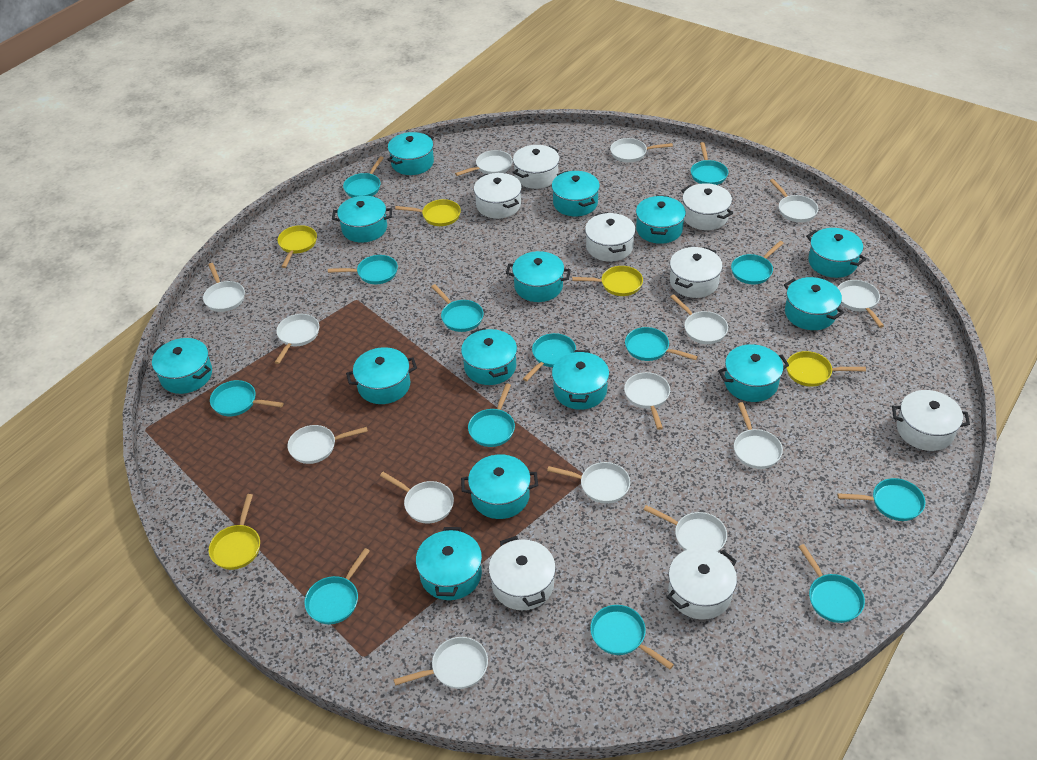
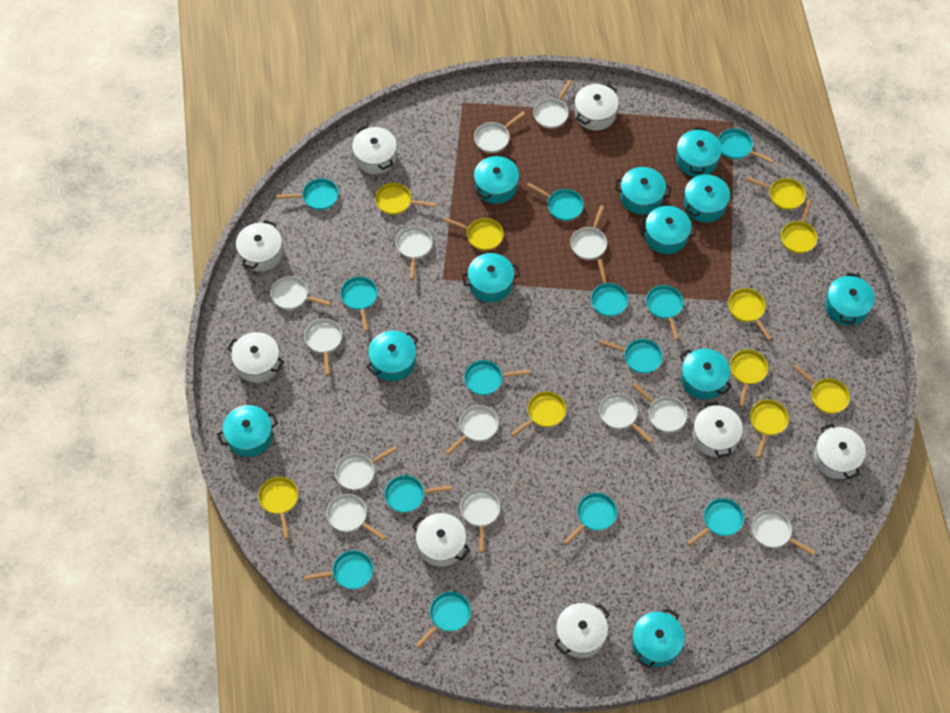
turquoise pot: 14 -> 11
white pan: 14 -> 13
yellow pan: 5 -> 10

